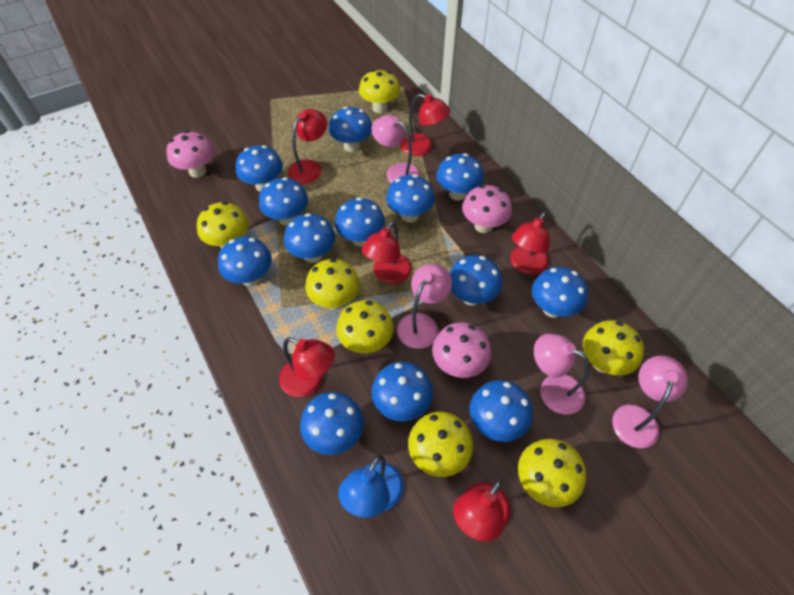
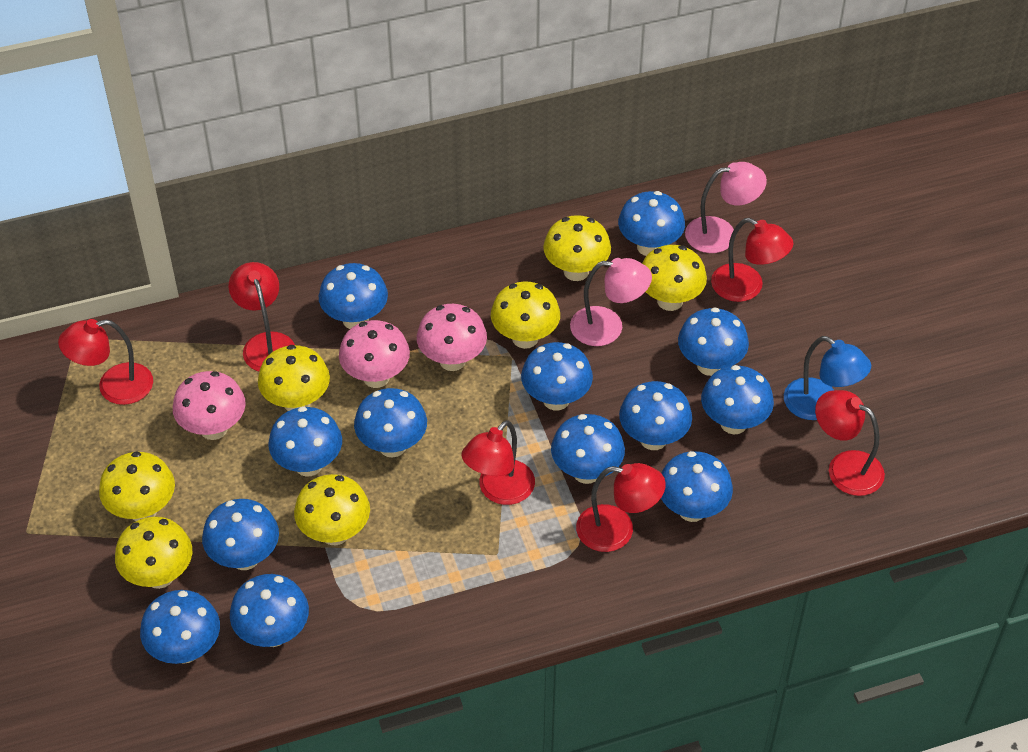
pink lamp: 4 -> 2

